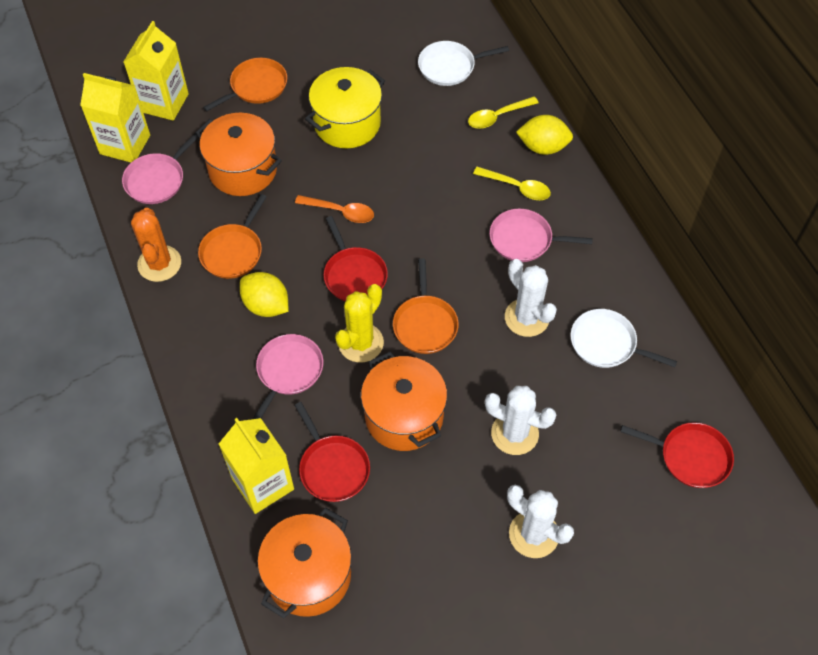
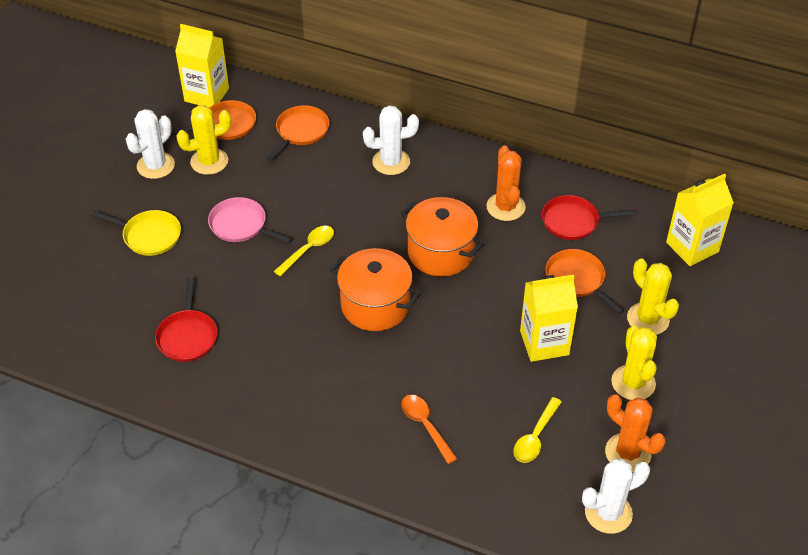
orange cactus: 1 -> 2
orange pot: 3 -> 2
pink pan: 3 -> 1
red pan: 3 -> 2
white pan: 2 -> 0
yellow cactus: 1 -> 3
yellow lemon: 2 -> 0
yellow pan: 0 -> 1
yellow pot: 1 -> 0

